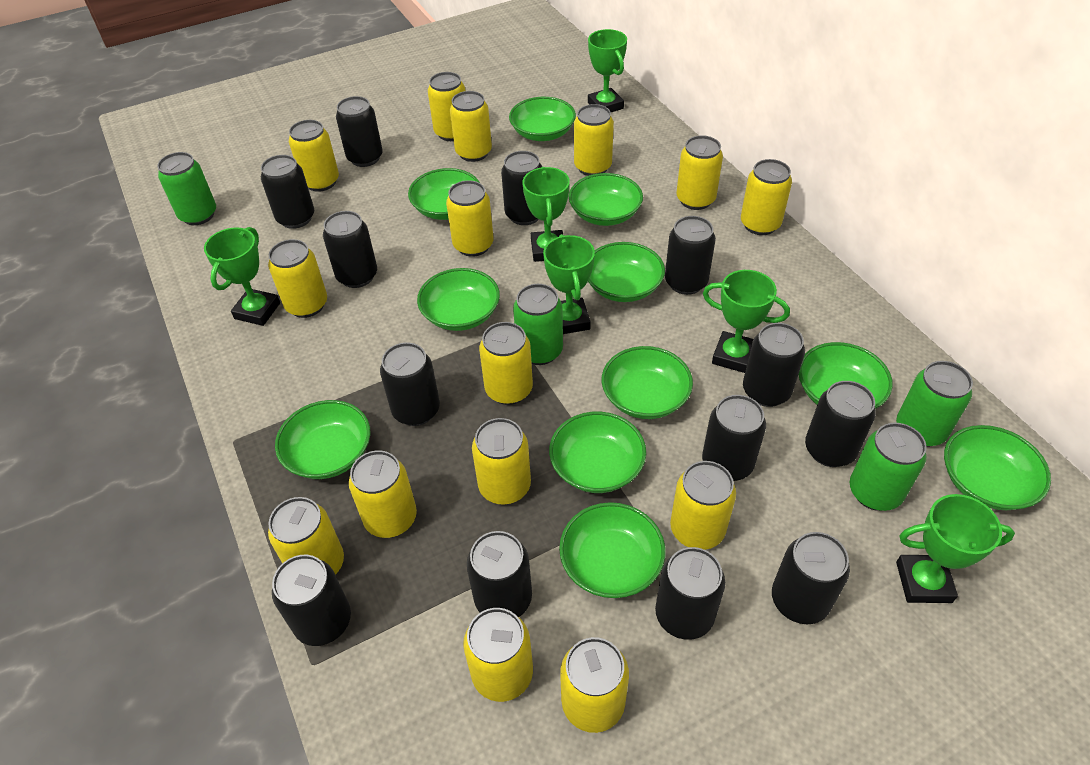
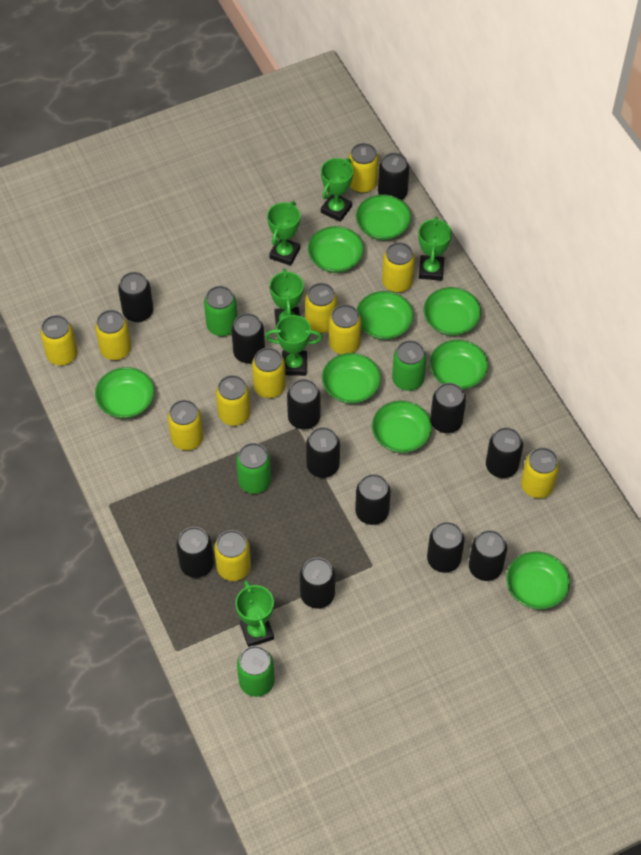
black can: 13 -> 12
green bowl: 11 -> 9
yellow can: 15 -> 11

